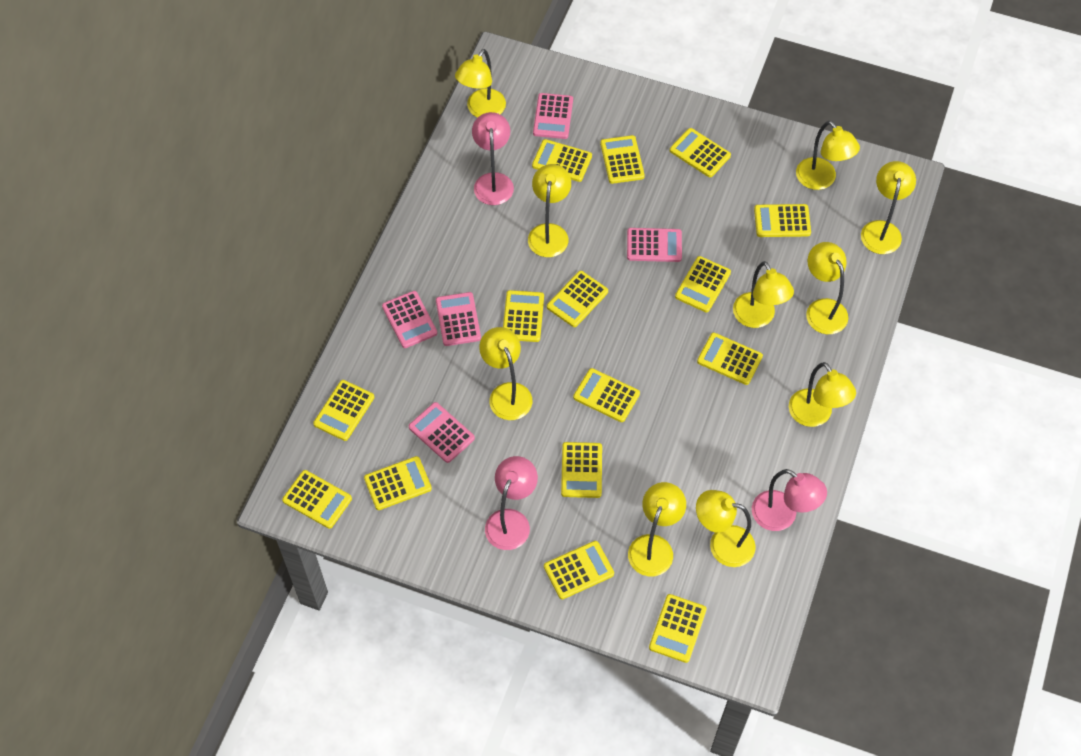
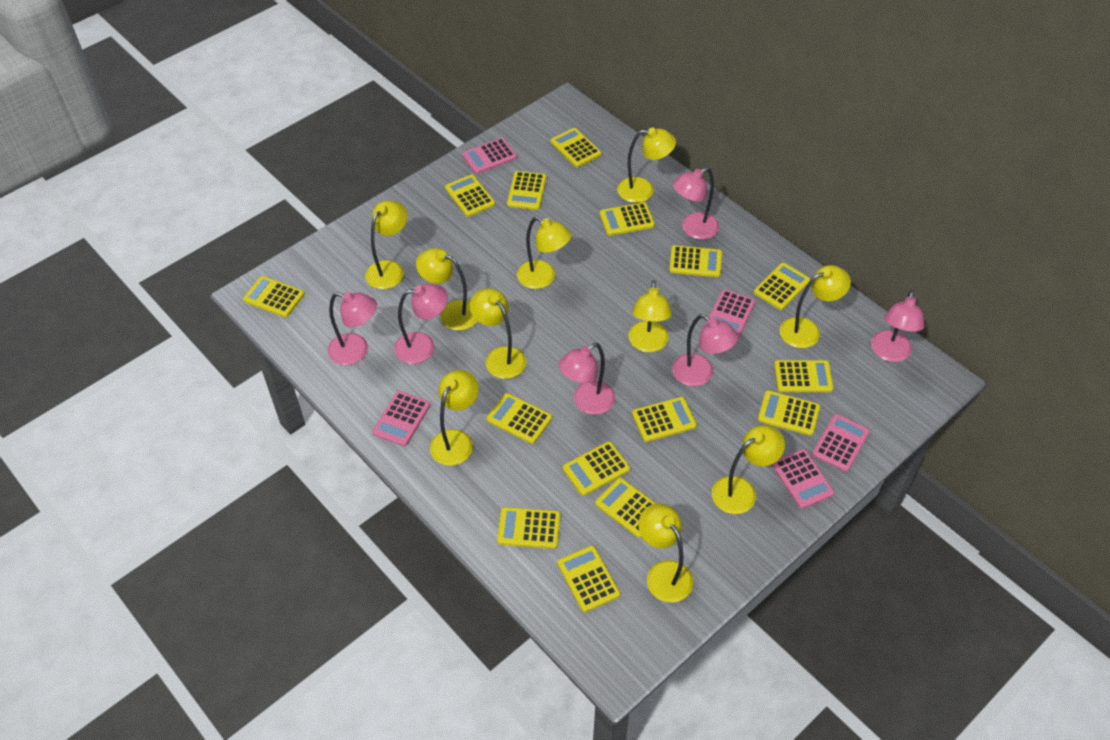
pink lamp: 3 -> 6

